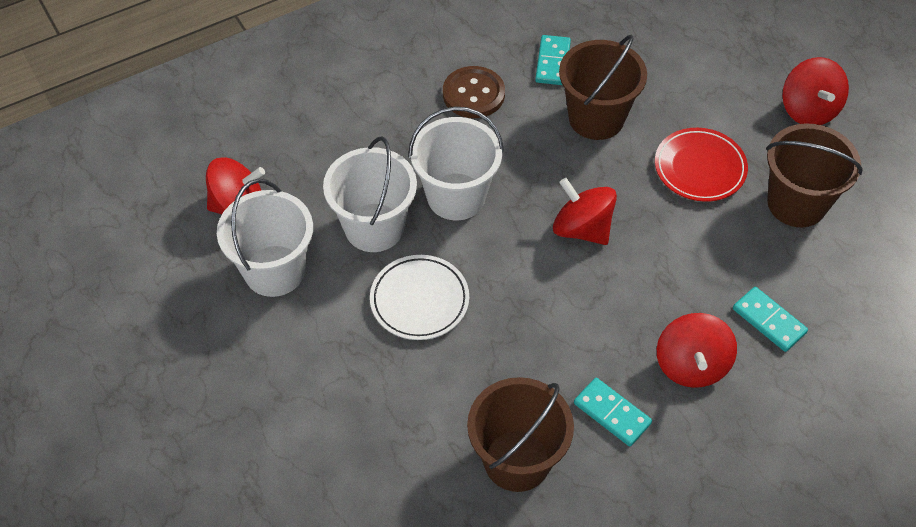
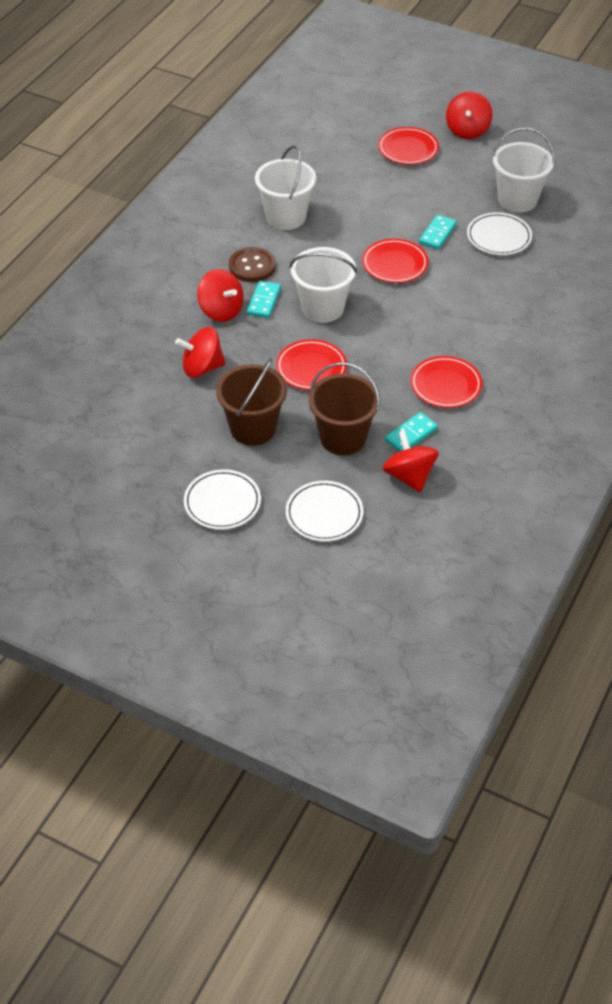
brown bucket: 3 -> 2
red plate: 1 -> 4
white plate: 1 -> 3

